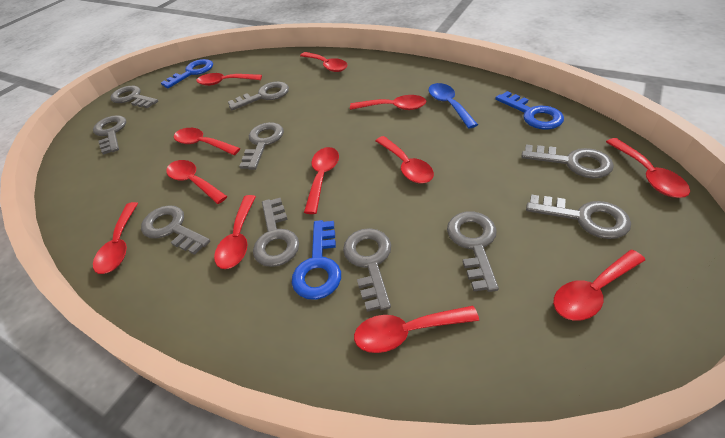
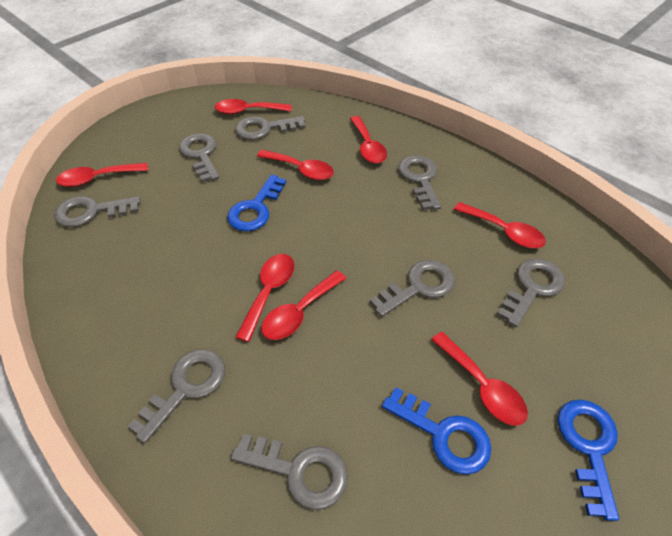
blue spoon: 1 -> 0
grey key: 10 -> 8
red spoon: 12 -> 8

